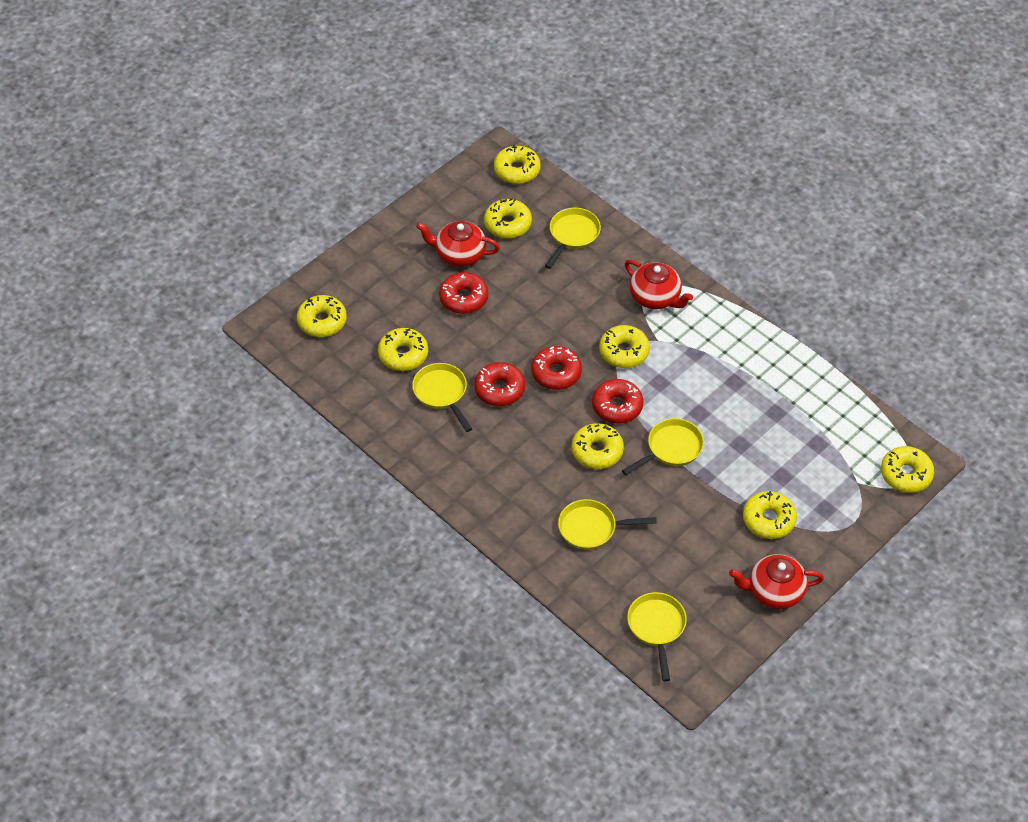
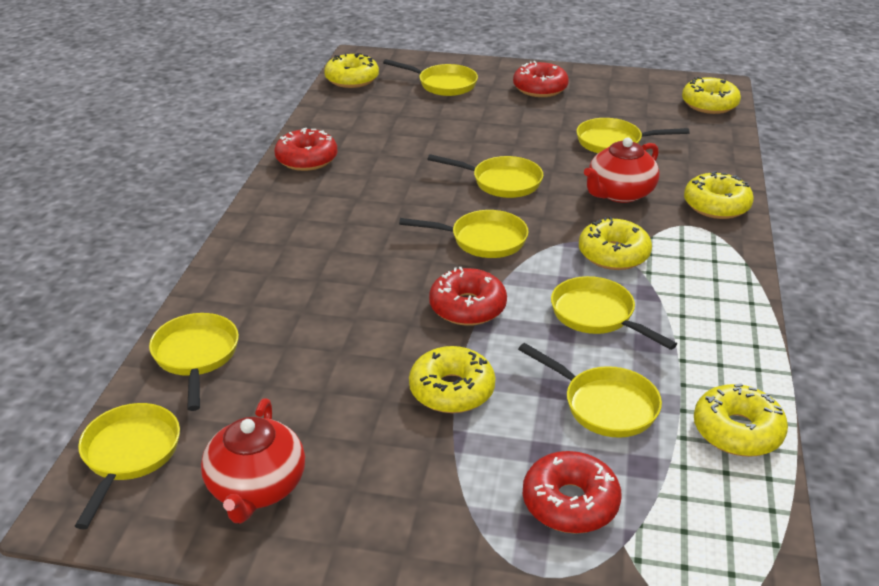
red teapot: 3 -> 2
yellow donut: 8 -> 6
yellow pan: 5 -> 8

